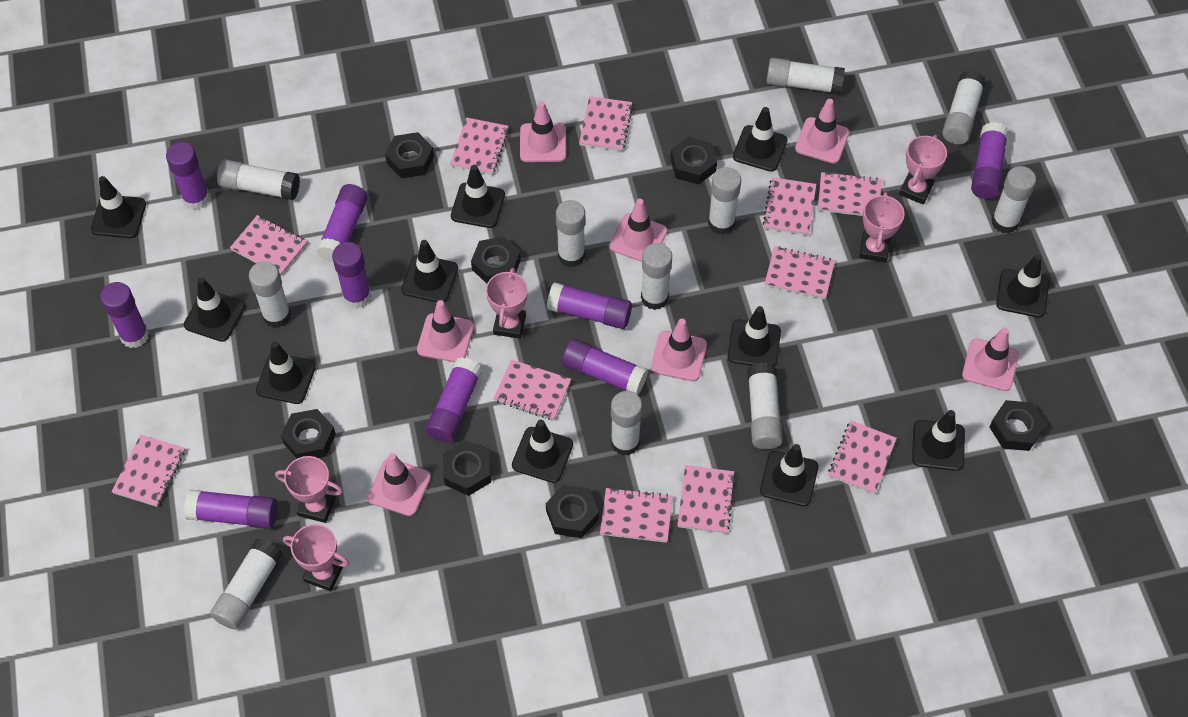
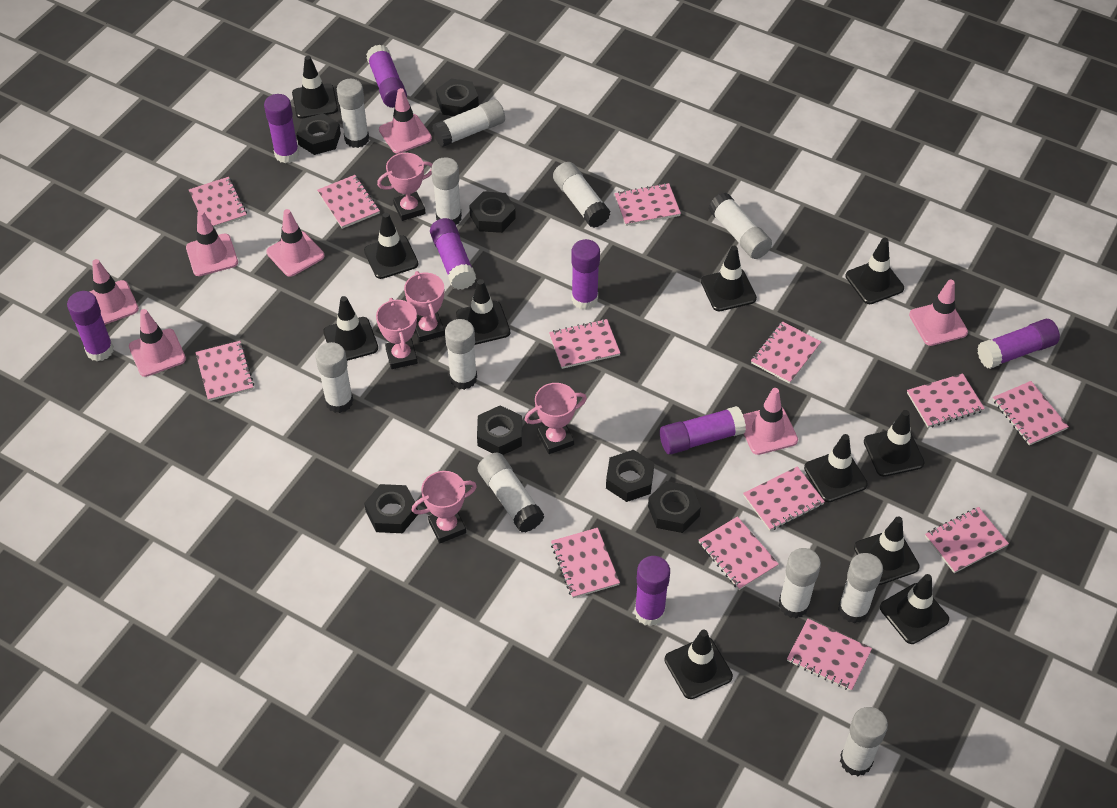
pink notebook: 11 -> 13
purple glue stick: 9 -> 8

